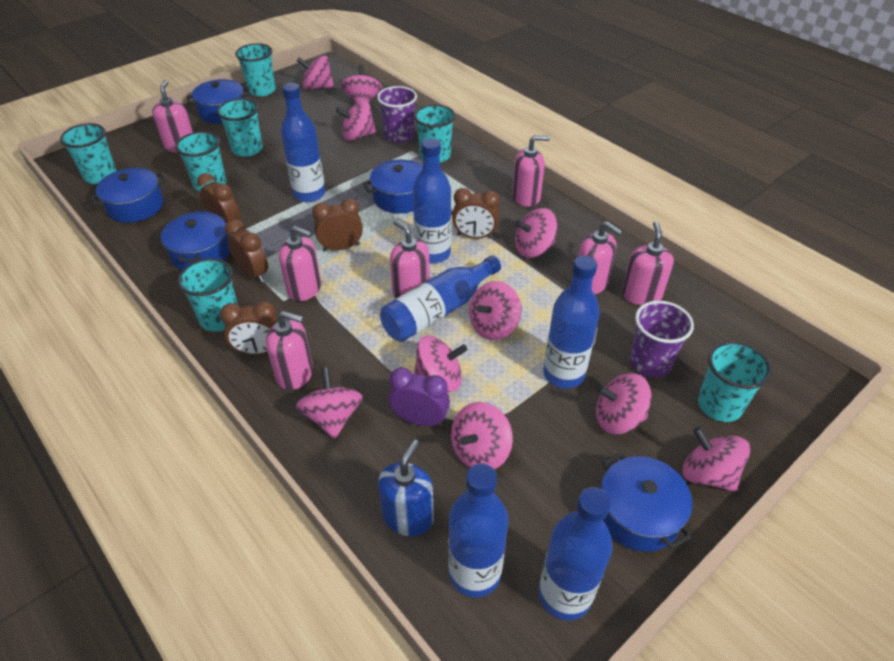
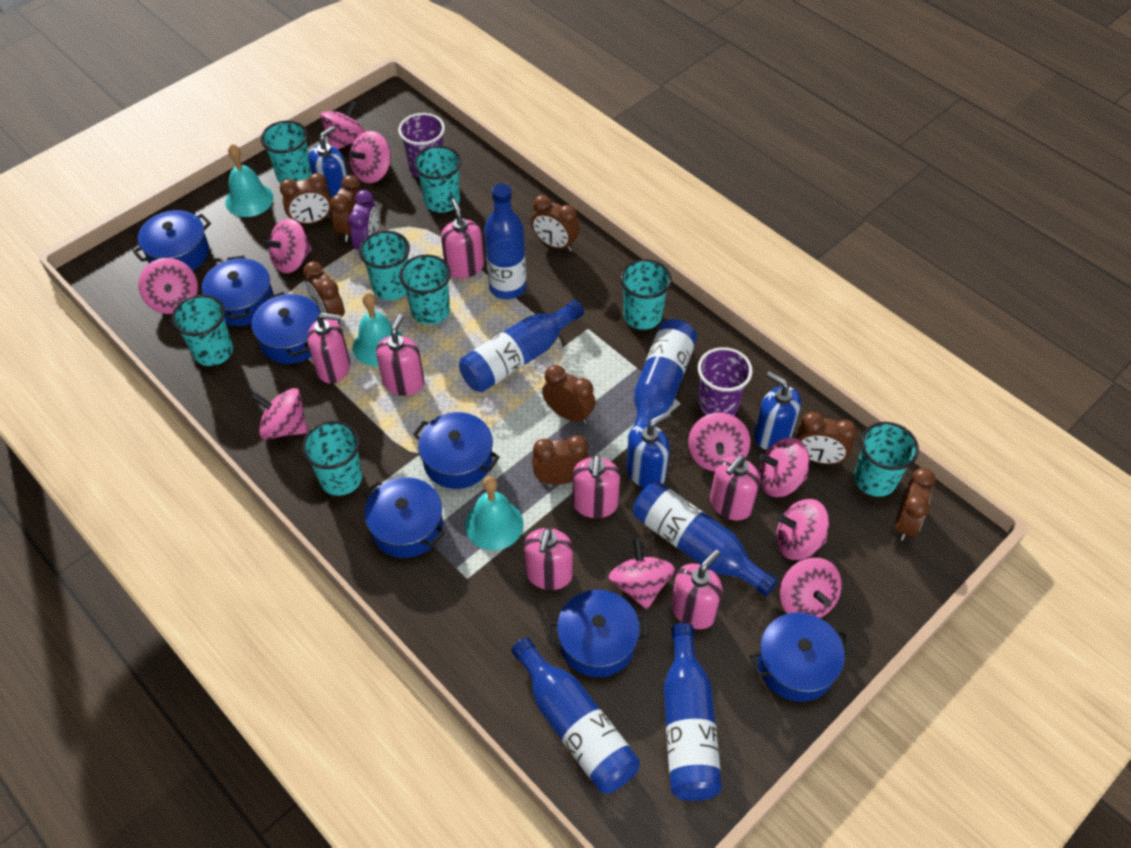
blue pot: 5 -> 7
blue soap dispenser: 1 -> 3
brown clock: 5 -> 8
turquoise bell: 0 -> 3
turquoise cup: 7 -> 8

